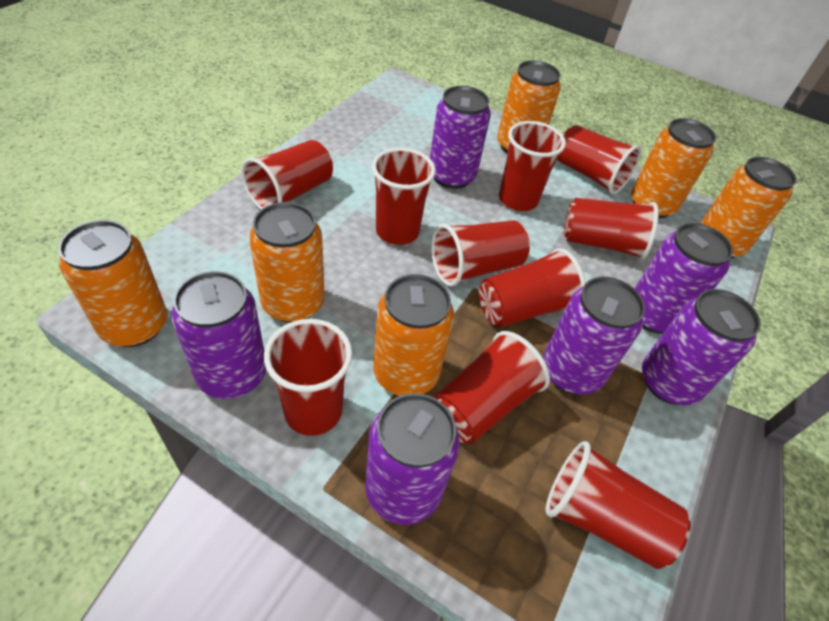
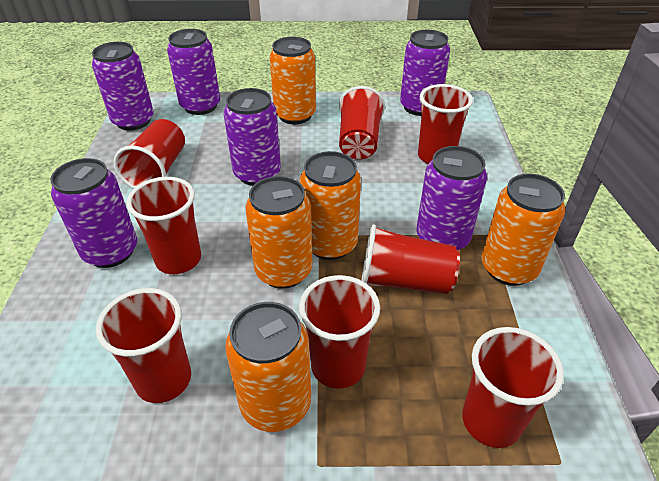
orange can: 6 -> 5
red cup: 10 -> 8

